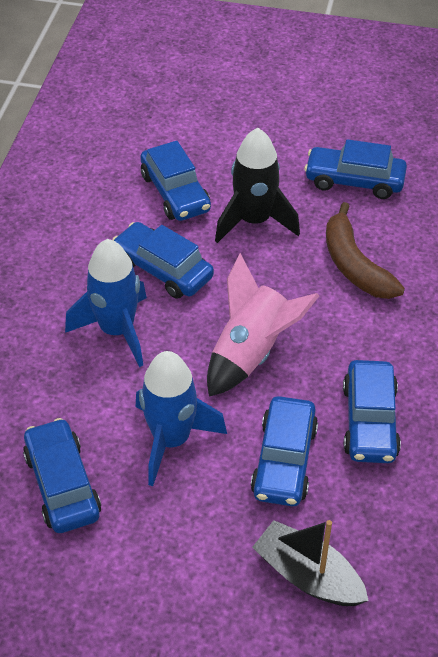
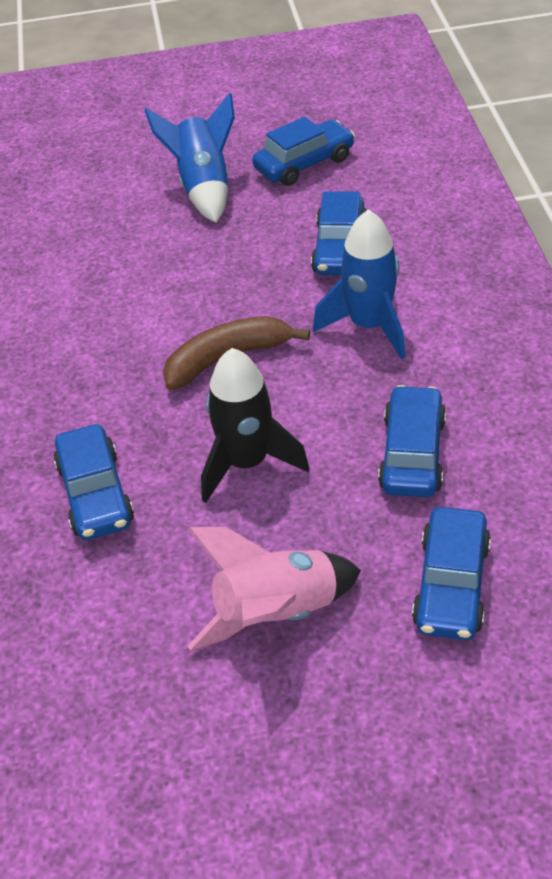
black boat: 1 -> 0
blue car: 6 -> 5

